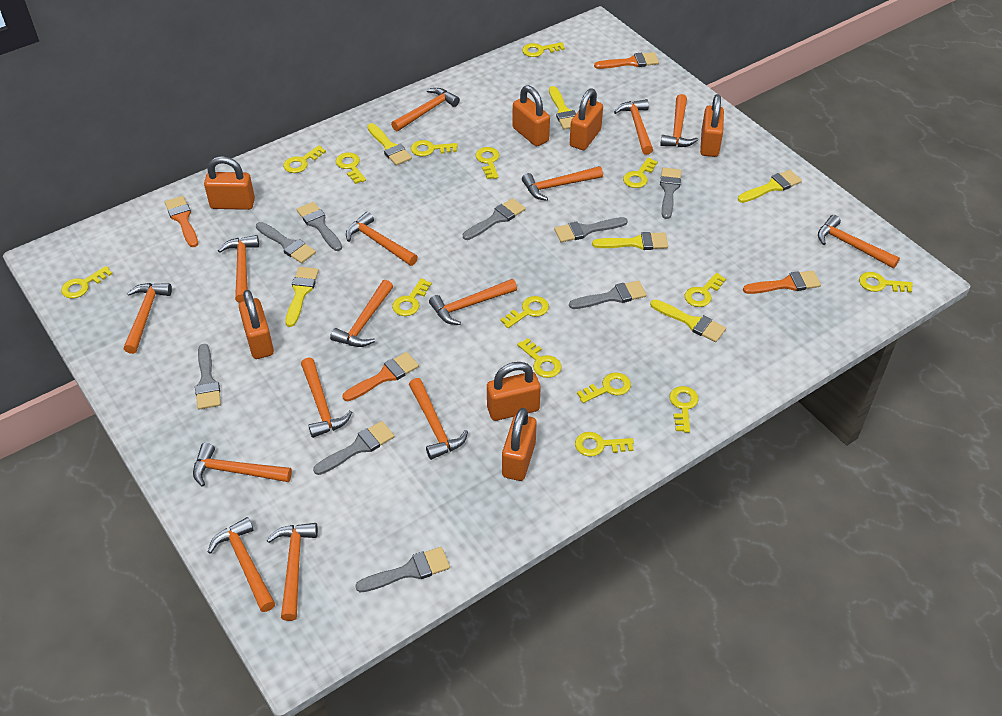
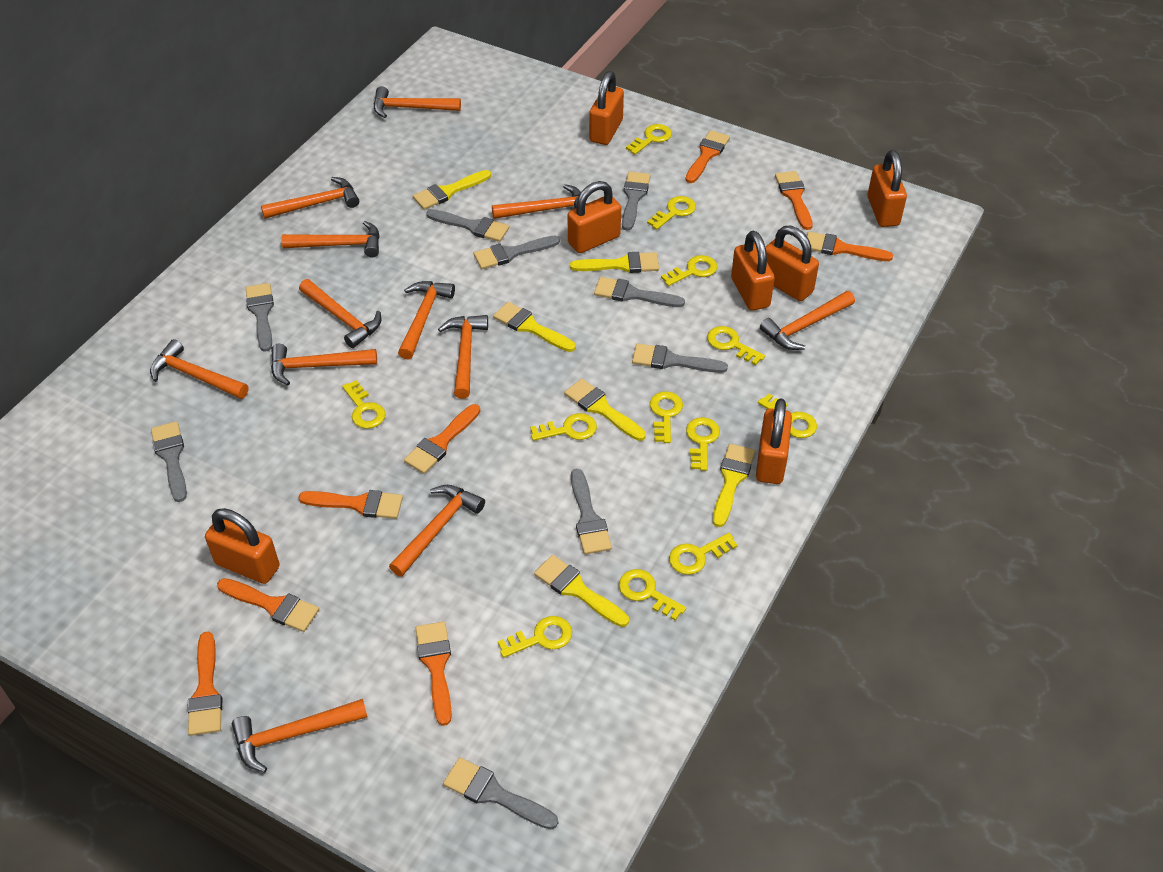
orange brush: 4 -> 8
orange hammer: 15 -> 12
yellow key: 15 -> 12

